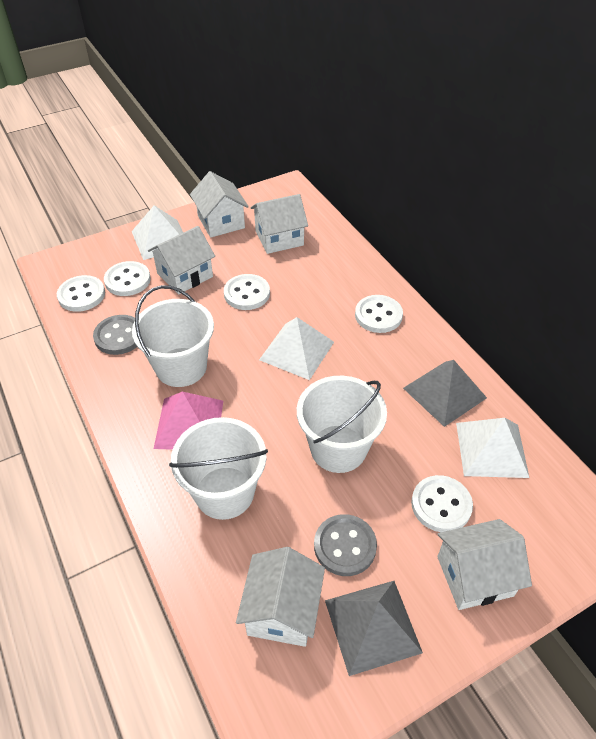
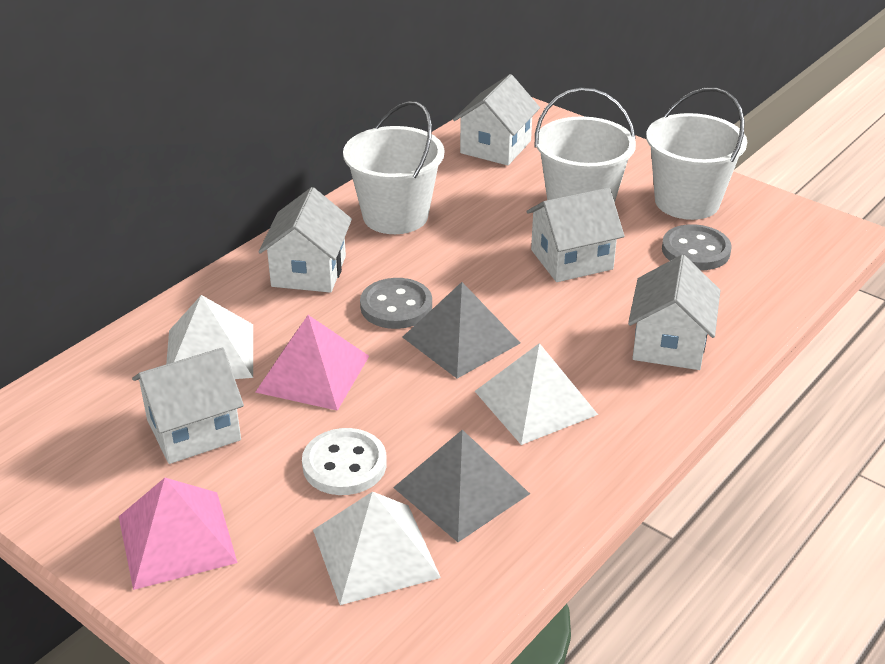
pink pyramid: 1 -> 2
white button: 5 -> 1

